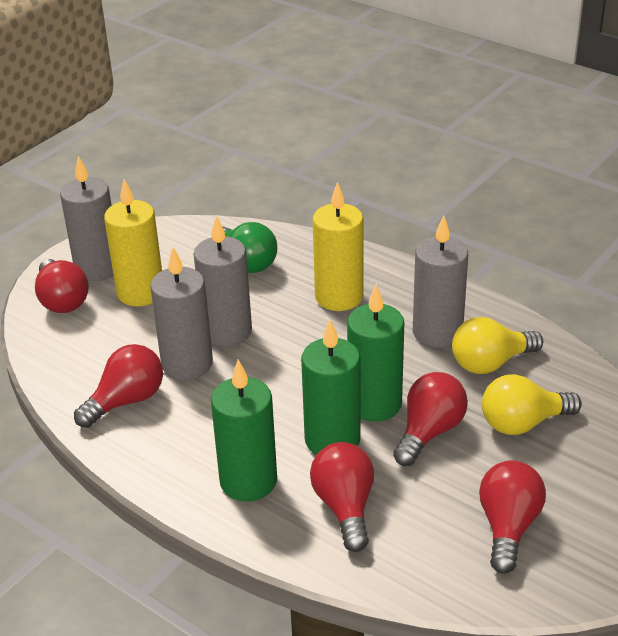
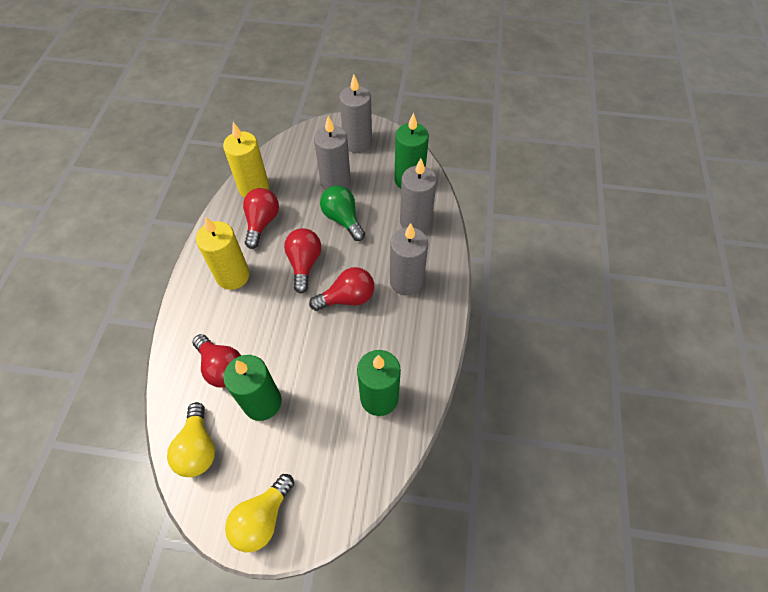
red light bulb: 5 -> 4

